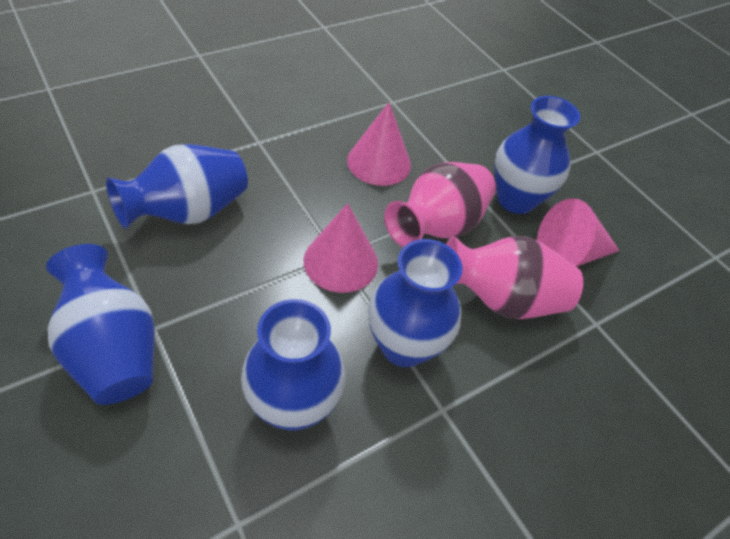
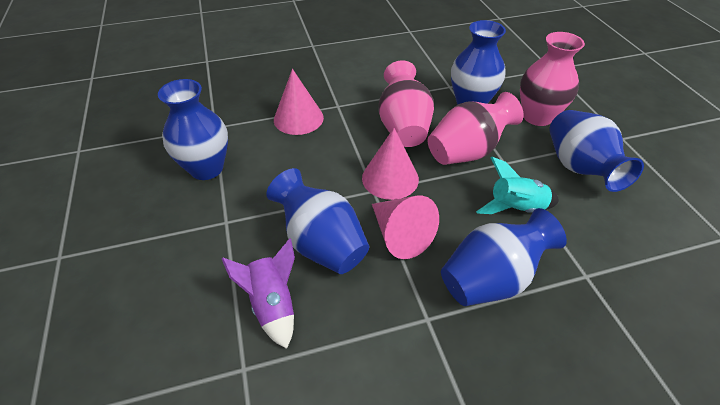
pink vase: 2 -> 3
purple rocket: 0 -> 1
turquoise rocket: 0 -> 1

